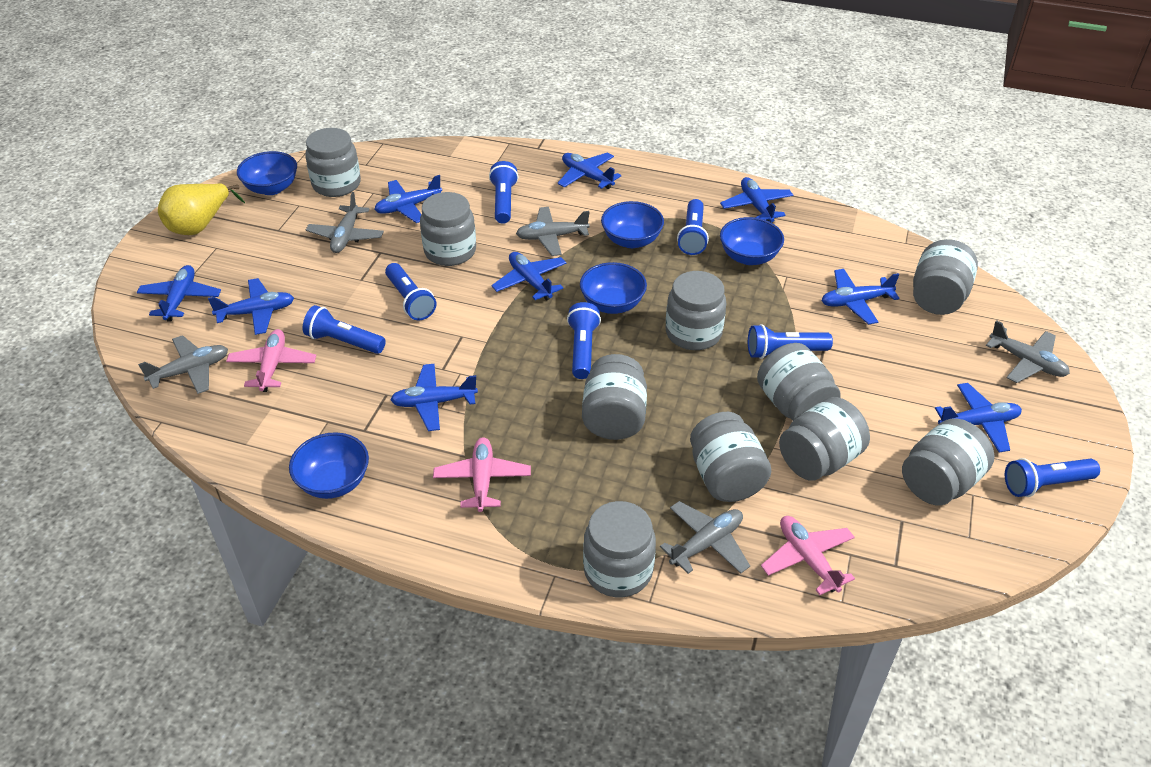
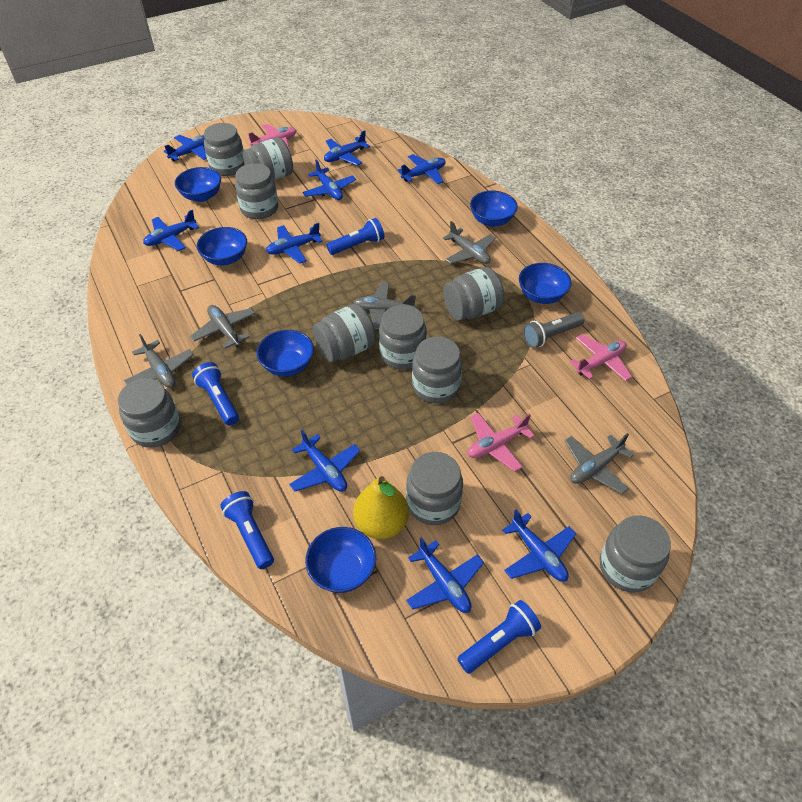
blue bowl: 5 -> 6
blue flashlight: 7 -> 4
grey flashlight: 0 -> 1

